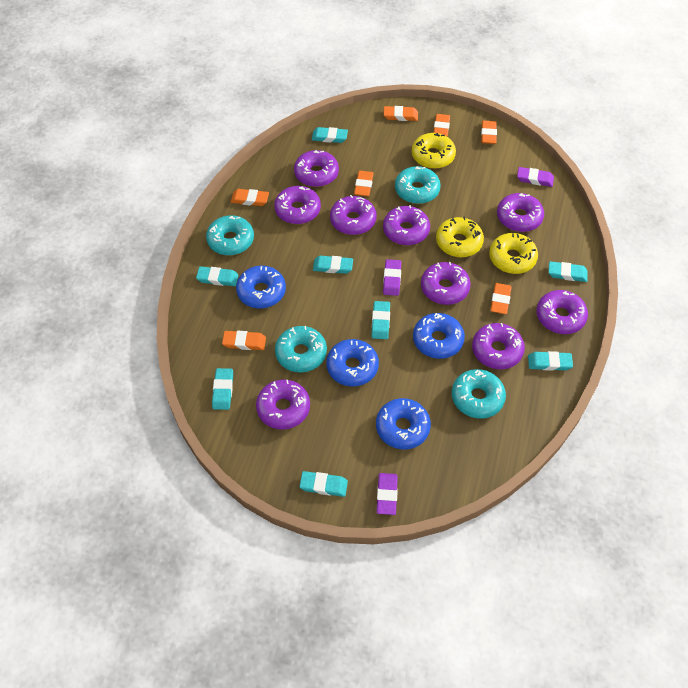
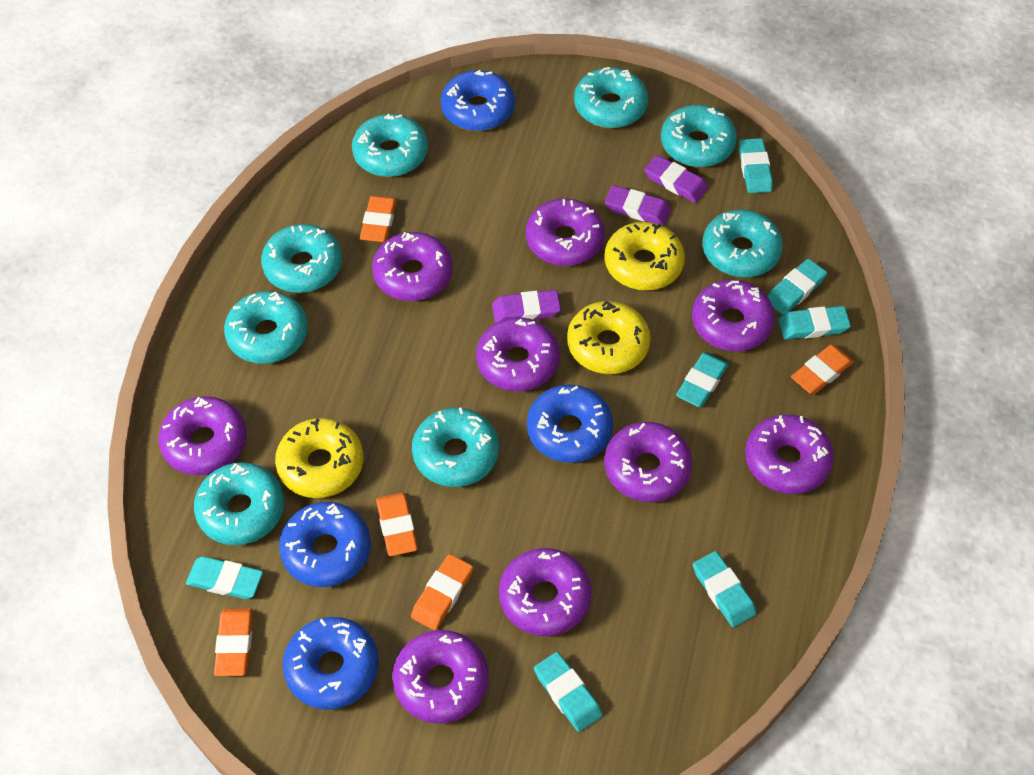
orange eraser: 7 -> 5
turquoise donut: 4 -> 8
turquoise eraser: 8 -> 7

